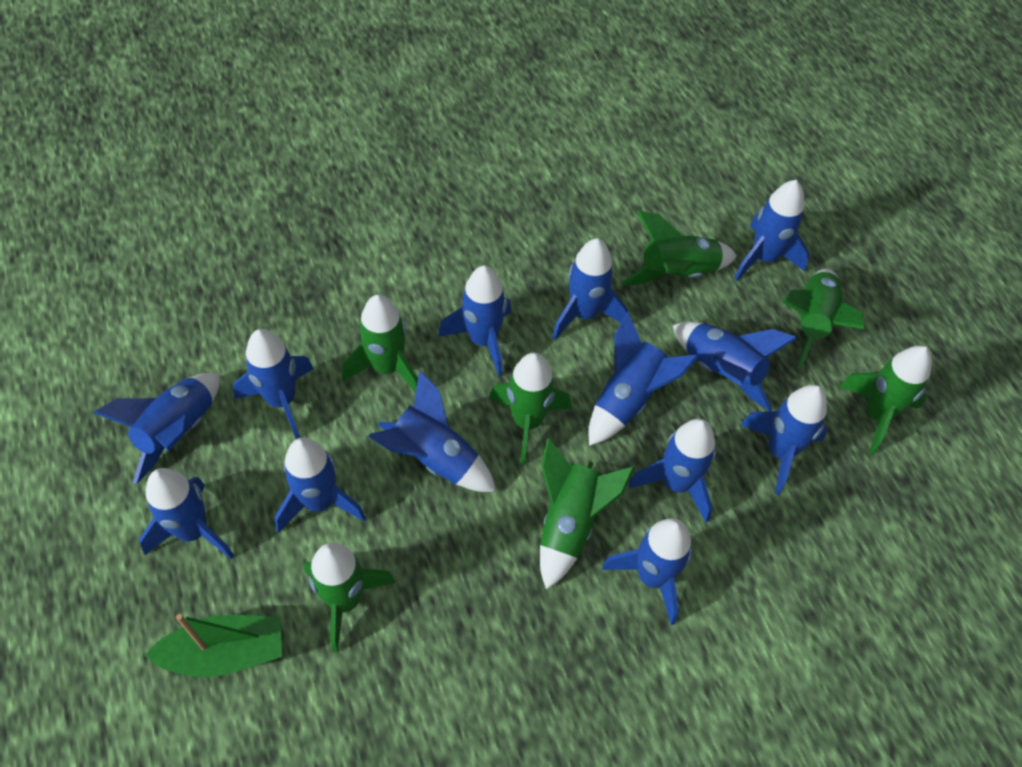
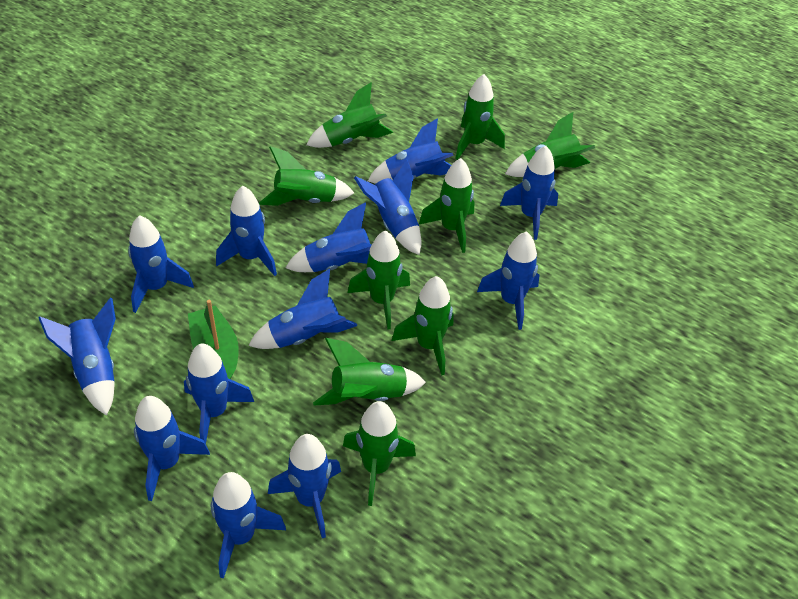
green rocket: 7 -> 9

